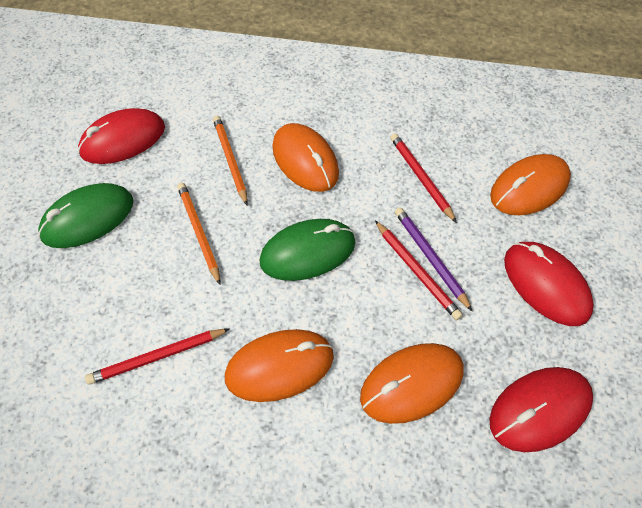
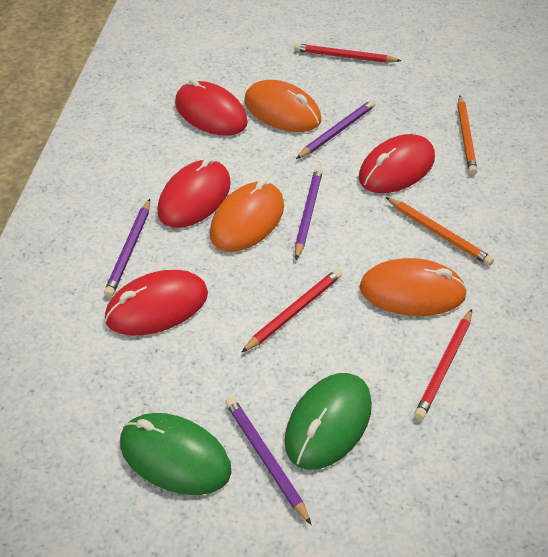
orange mouse: 4 -> 3
purple pencil: 1 -> 4
red mouse: 3 -> 4

